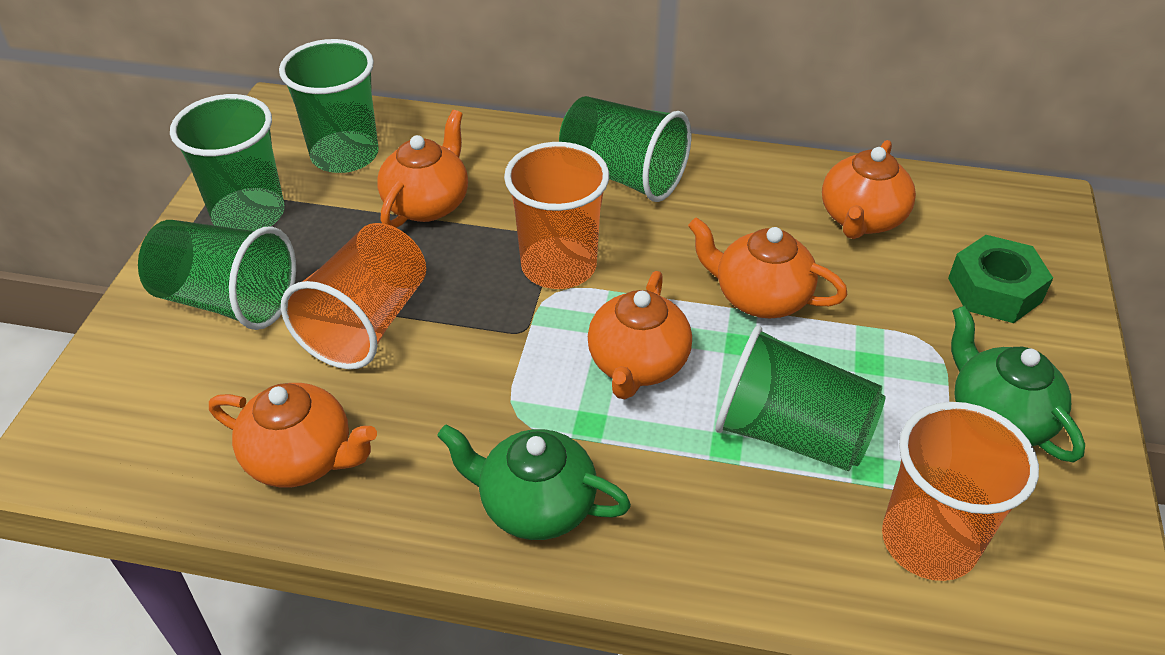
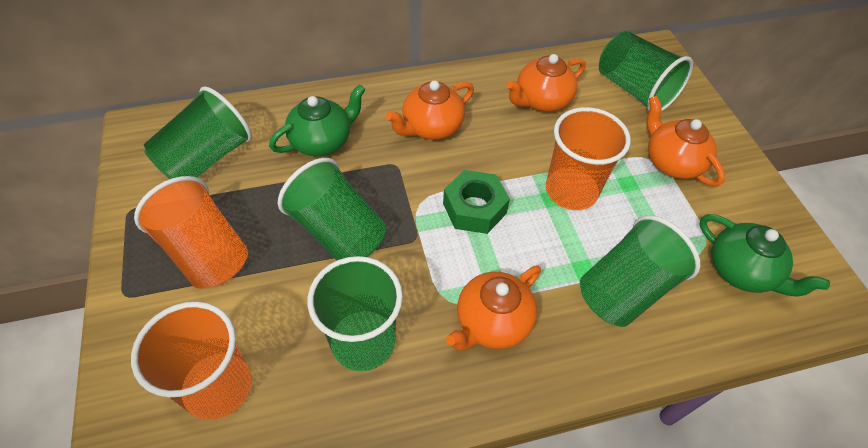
orange teapot: 5 -> 4

